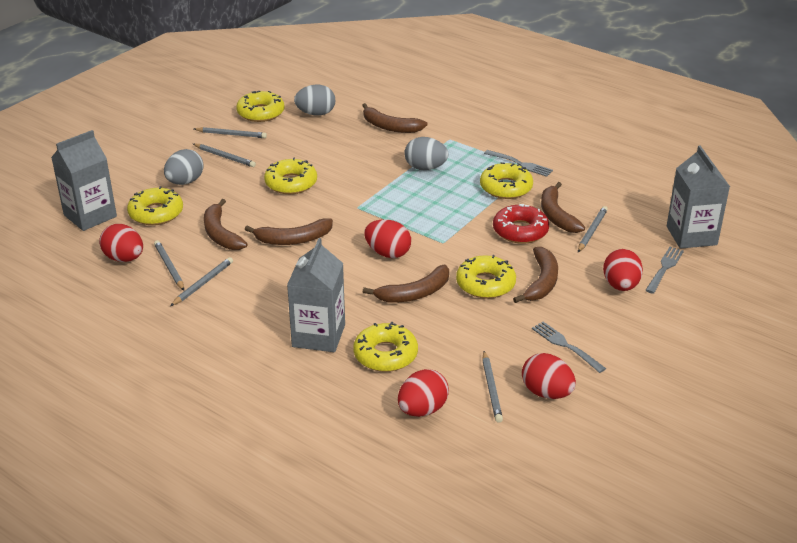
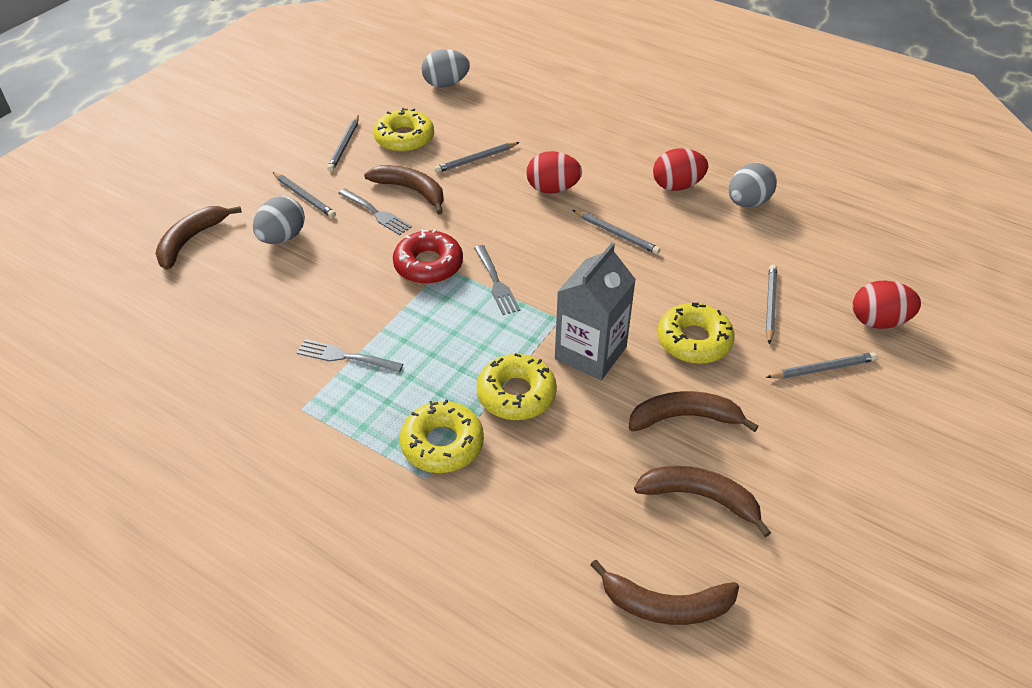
brown banana: 6 -> 5
grey carton: 3 -> 1
red egg: 5 -> 3
yellow donut: 6 -> 4

